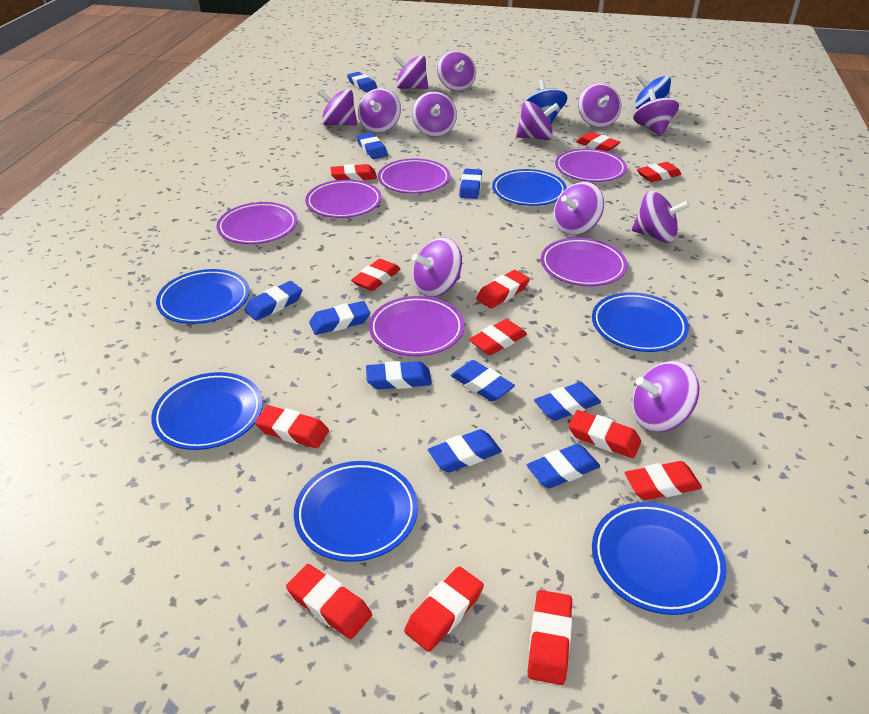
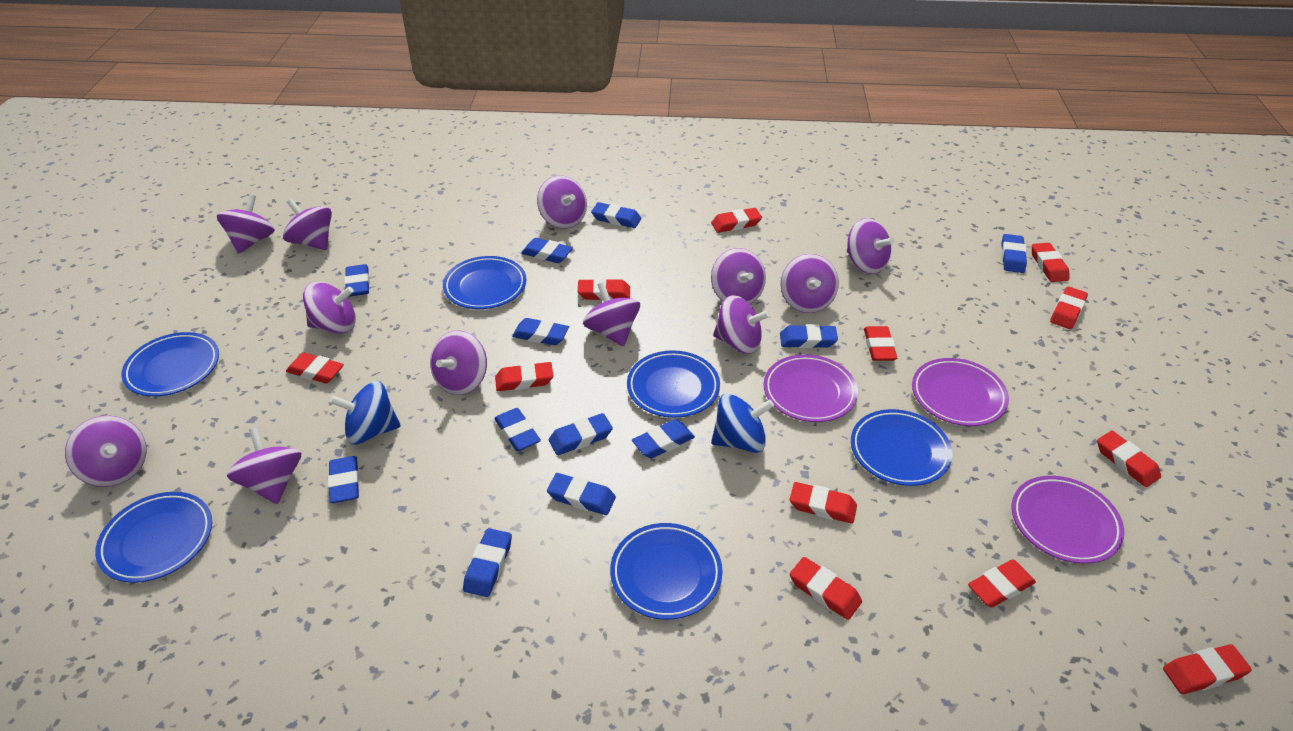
blue eraser: 10 -> 12
purple plate: 6 -> 3

